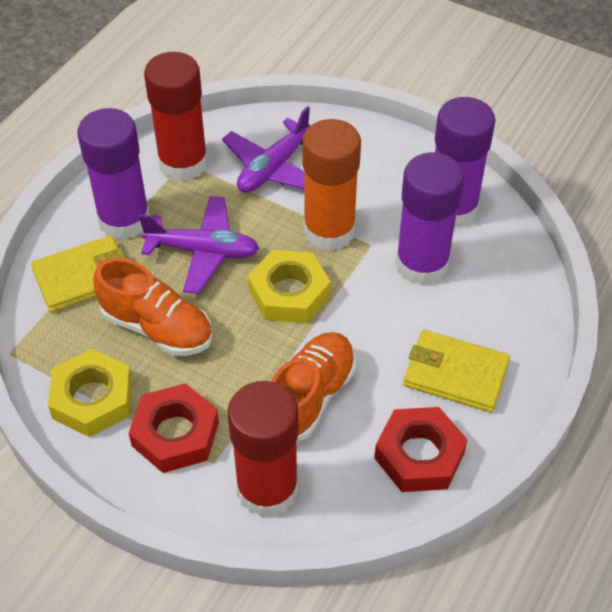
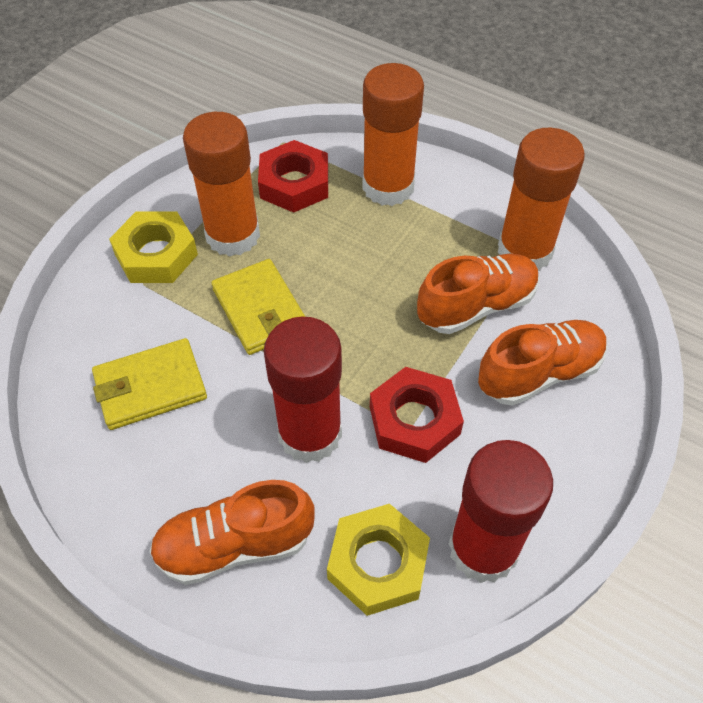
orange glue stick: 1 -> 3
orange shoe: 2 -> 3
purple glue stick: 3 -> 0
purple plane: 2 -> 0

